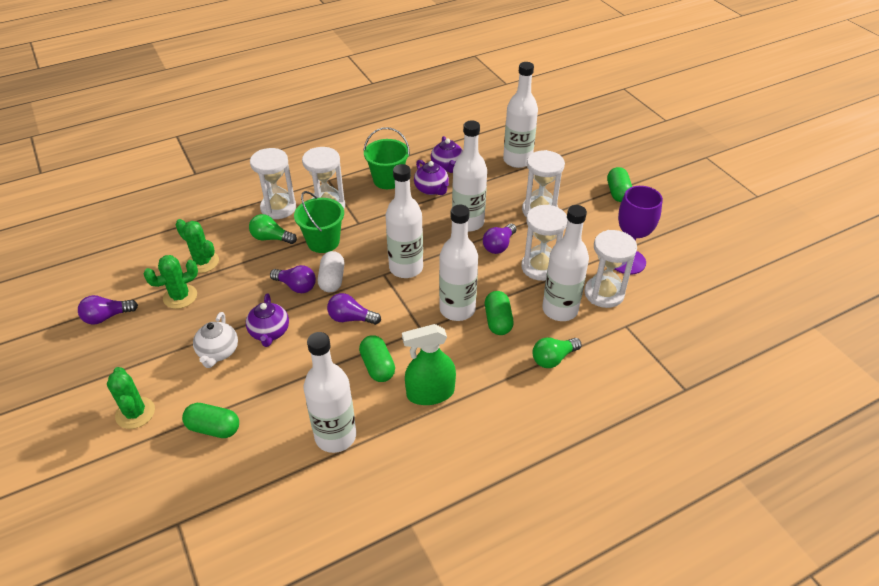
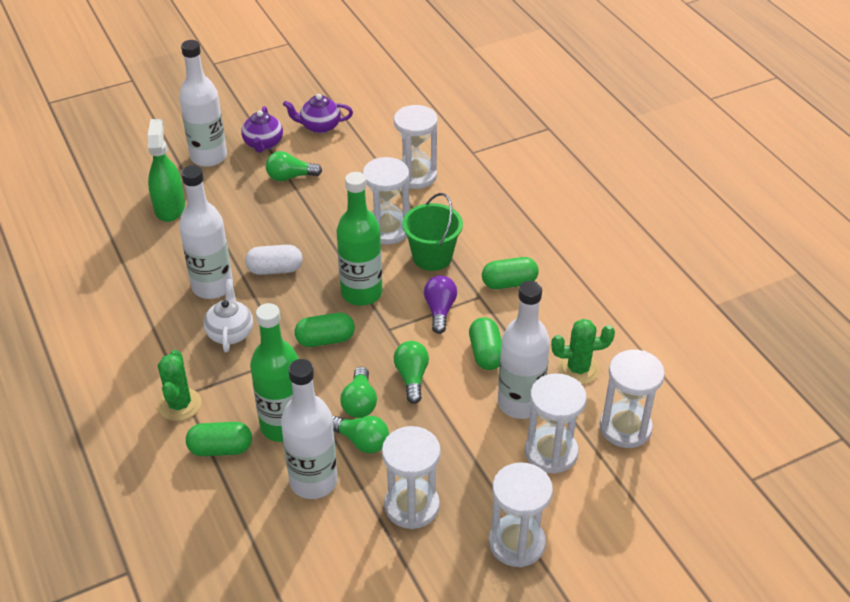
green bottle: 0 -> 2
green bucket: 2 -> 1
green cactus: 3 -> 2
green light bulb: 2 -> 4
purple goblet: 1 -> 0
purple light bulb: 4 -> 1
purple teapot: 3 -> 2
white bottle: 6 -> 4
white hourglass: 5 -> 6

